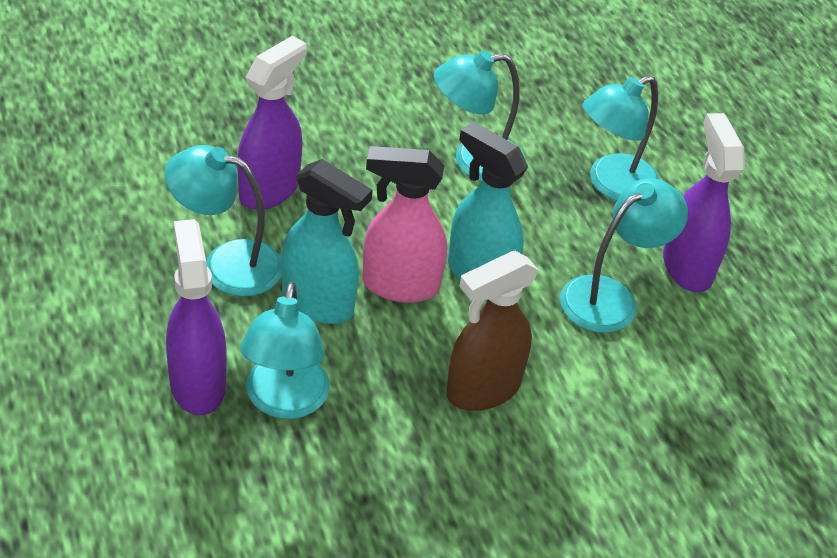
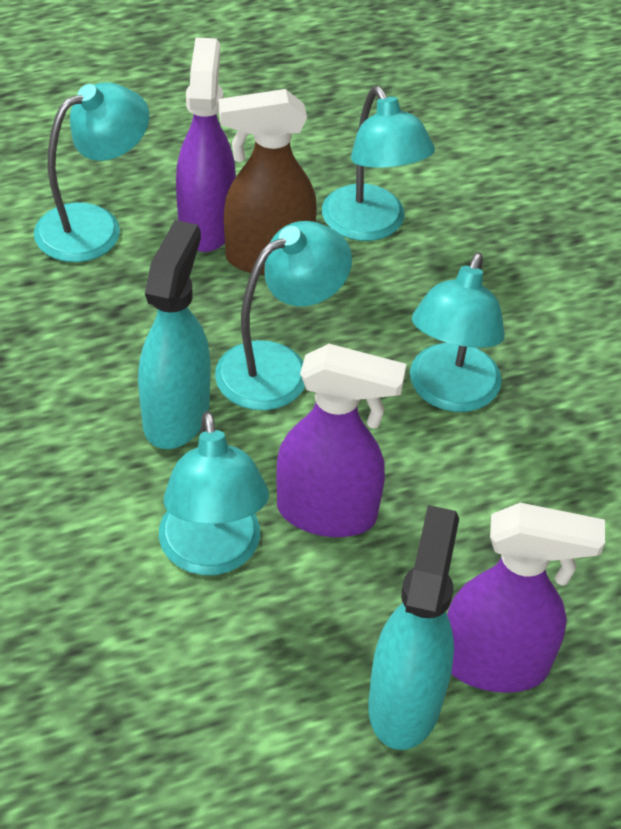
pink spray bottle: 1 -> 0

